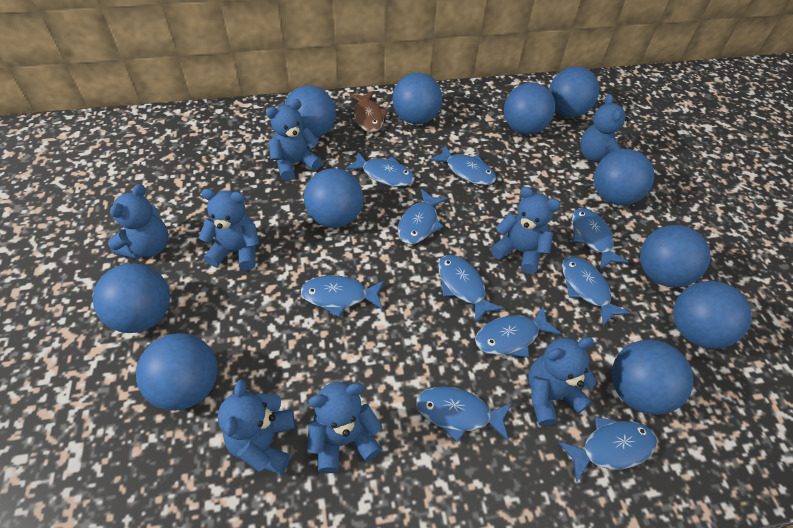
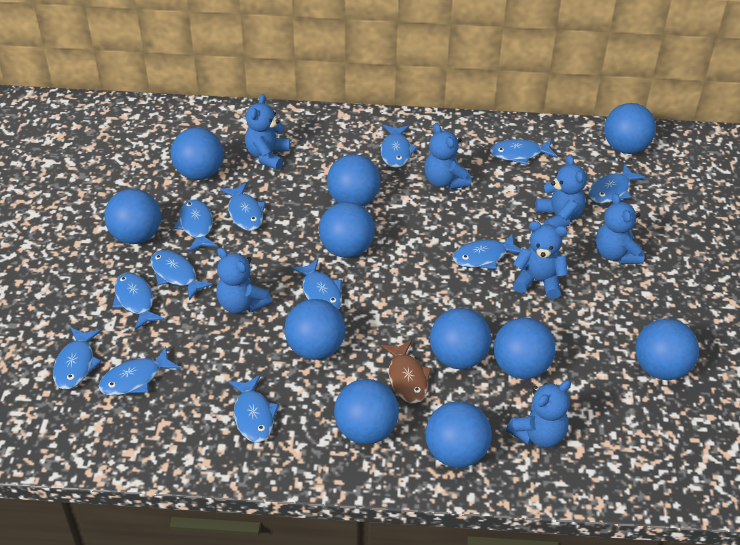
blue fish: 10 -> 12
blue teddy bear: 8 -> 7

